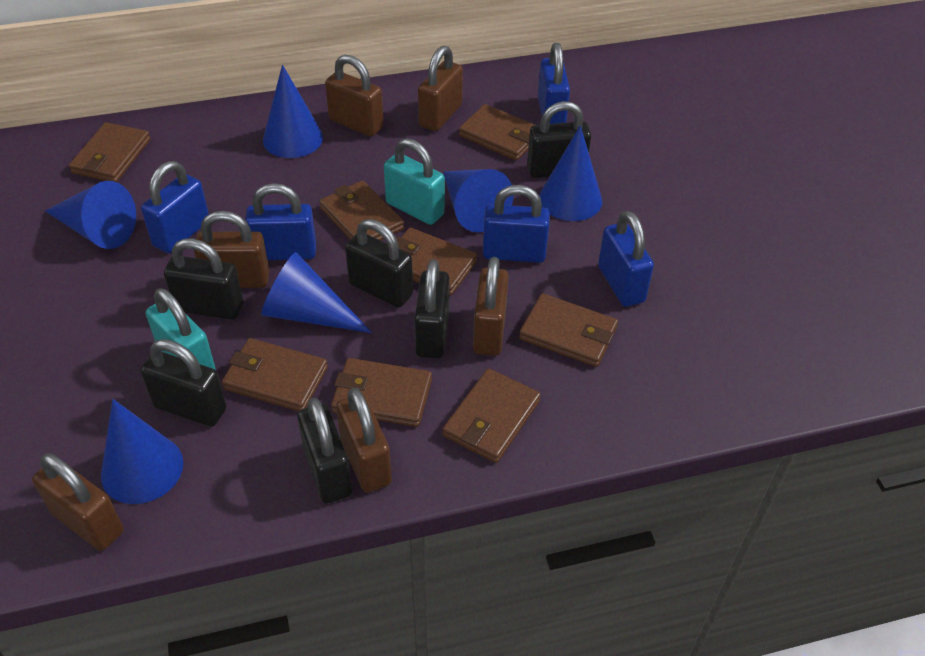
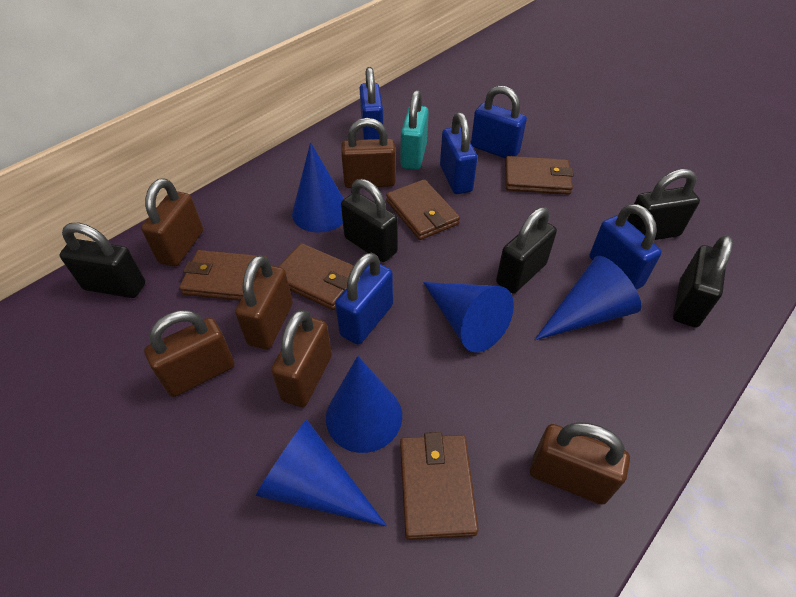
black padlock: 6 -> 5
blue cone: 6 -> 5
brown wallet: 8 -> 5
turquoise padlock: 2 -> 1

